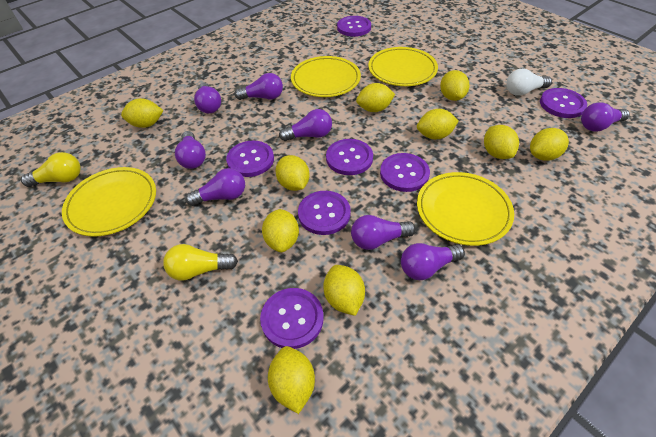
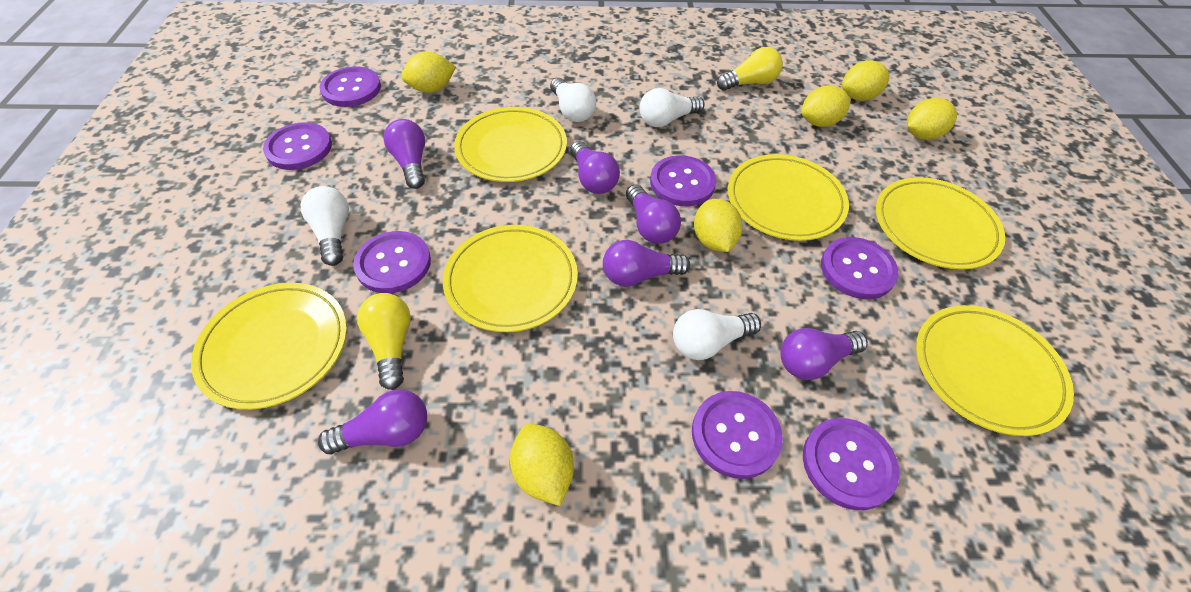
purple light bulb: 8 -> 6
white light bulb: 1 -> 4
yellow lemon: 10 -> 6
yellow plate: 4 -> 6

